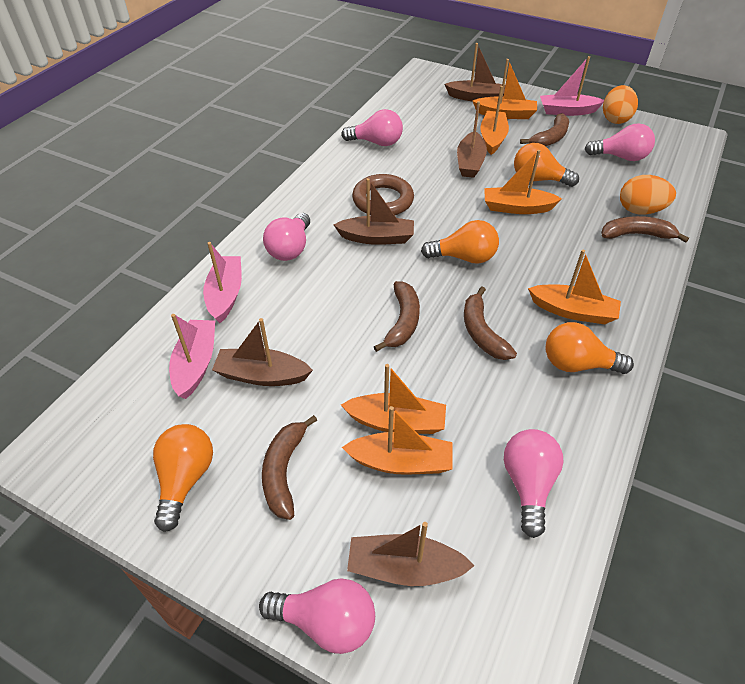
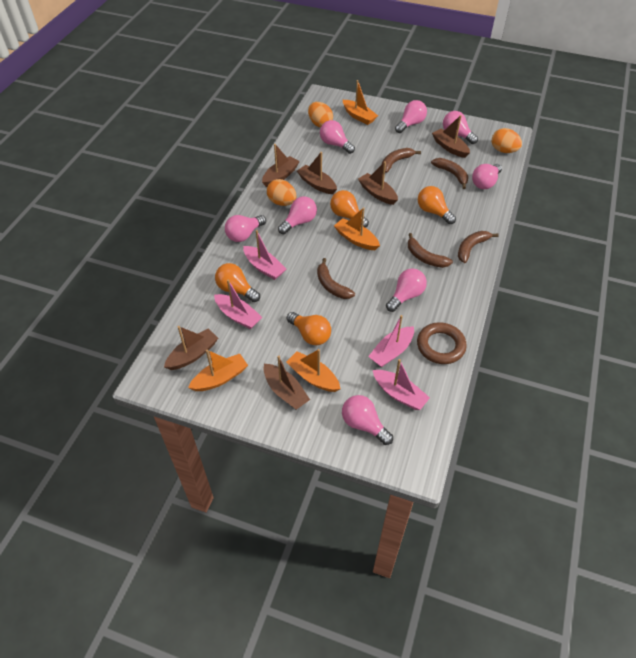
brown boat: 5 -> 6
orange boat: 6 -> 4
orange egg: 2 -> 3
pink boat: 3 -> 4
pink light bulb: 5 -> 8

